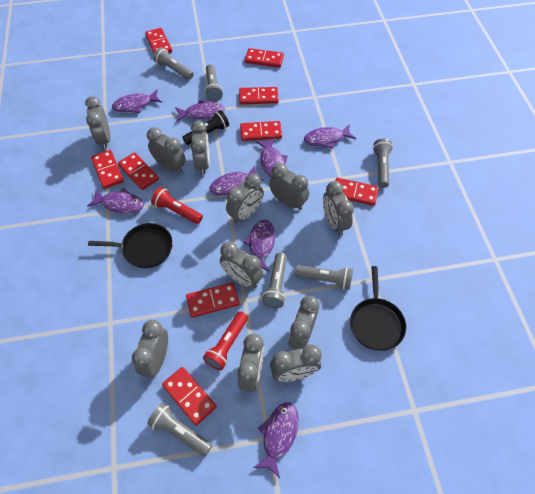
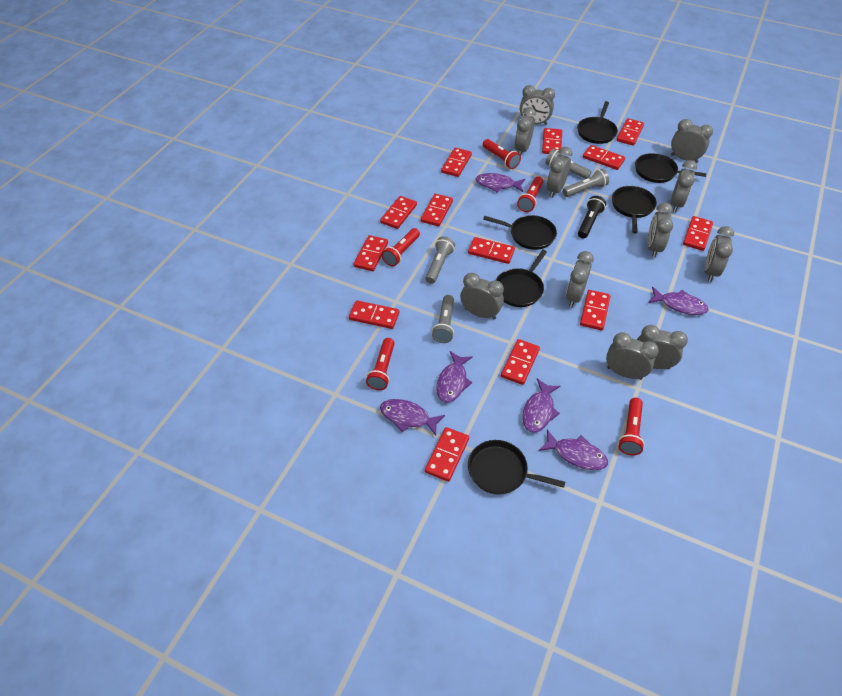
black pan: 2 -> 6
grey flashlight: 6 -> 4
purple fish: 8 -> 6
red domino: 9 -> 13
red flashlight: 2 -> 5

